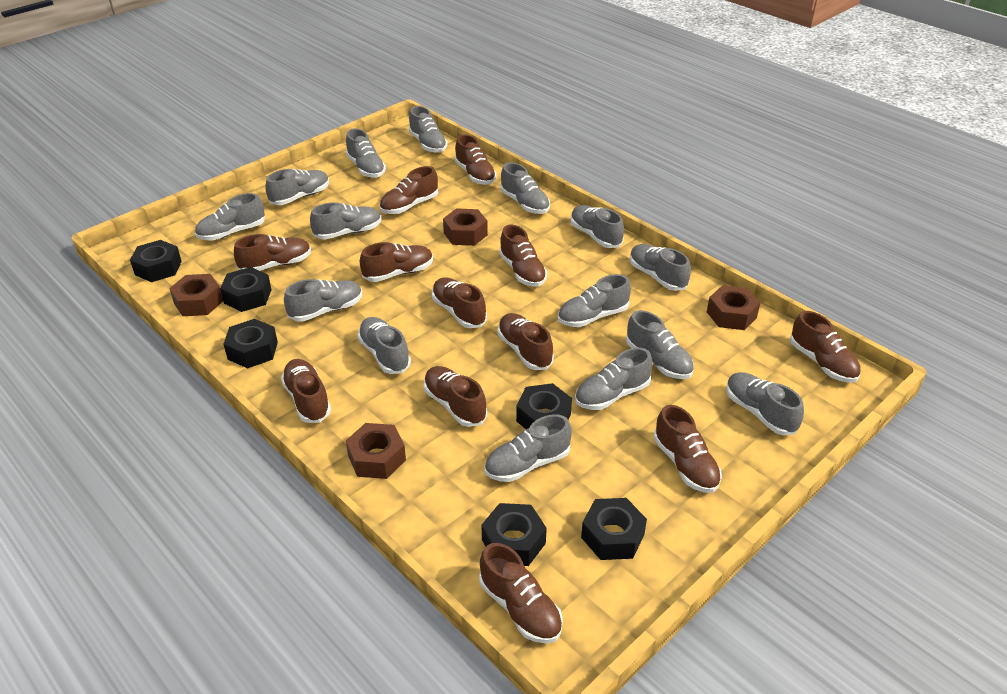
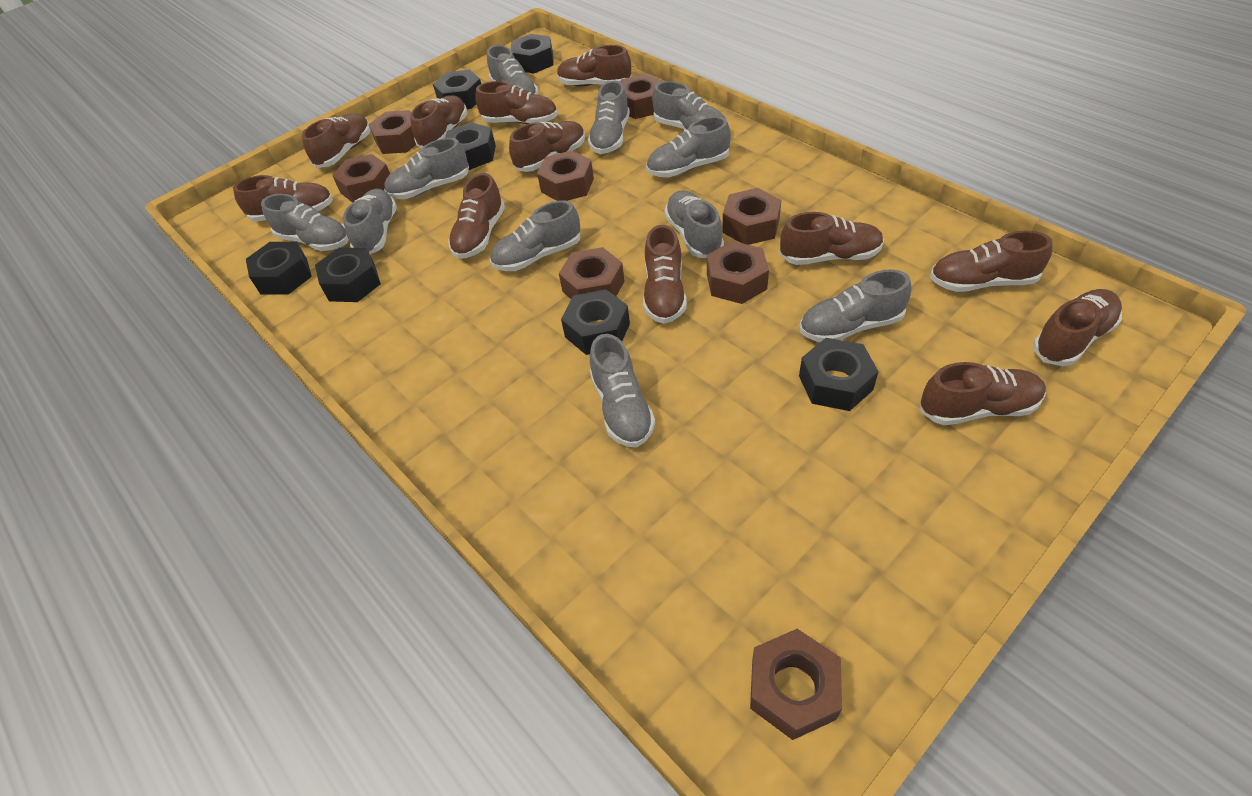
black nut: 6 -> 7
brown nut: 4 -> 8
grey shoe: 15 -> 11

